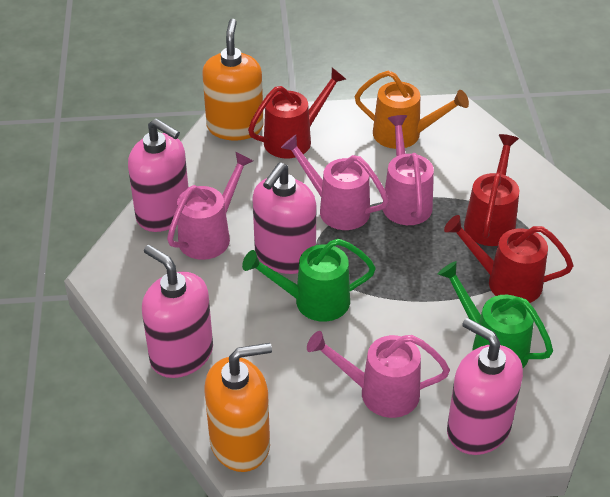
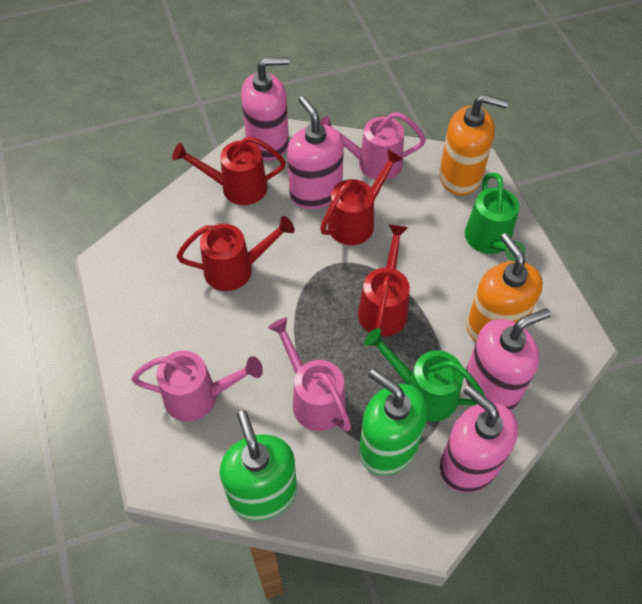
green soap dispenser: 0 -> 2
orange watering can: 1 -> 0
pink watering can: 4 -> 3
red watering can: 3 -> 4

